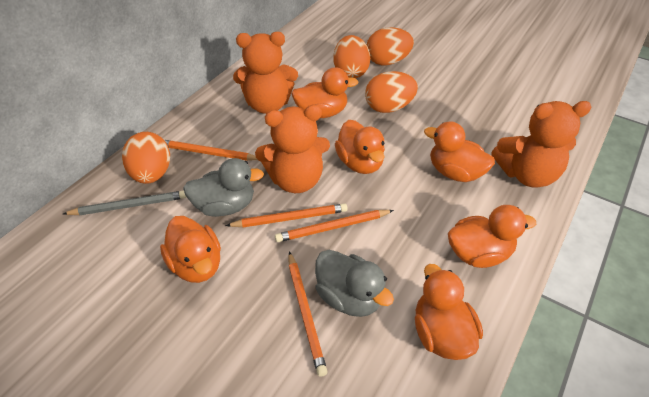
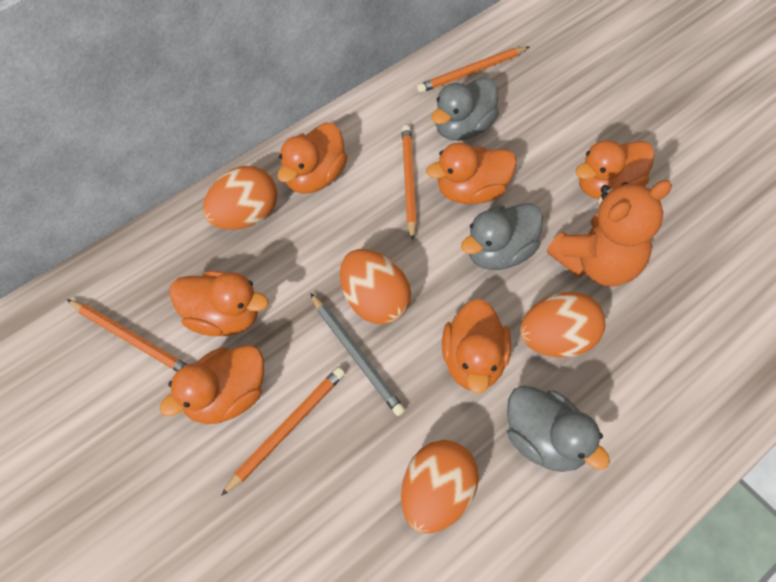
grey duck: 2 -> 3
orange teddy bear: 3 -> 1

